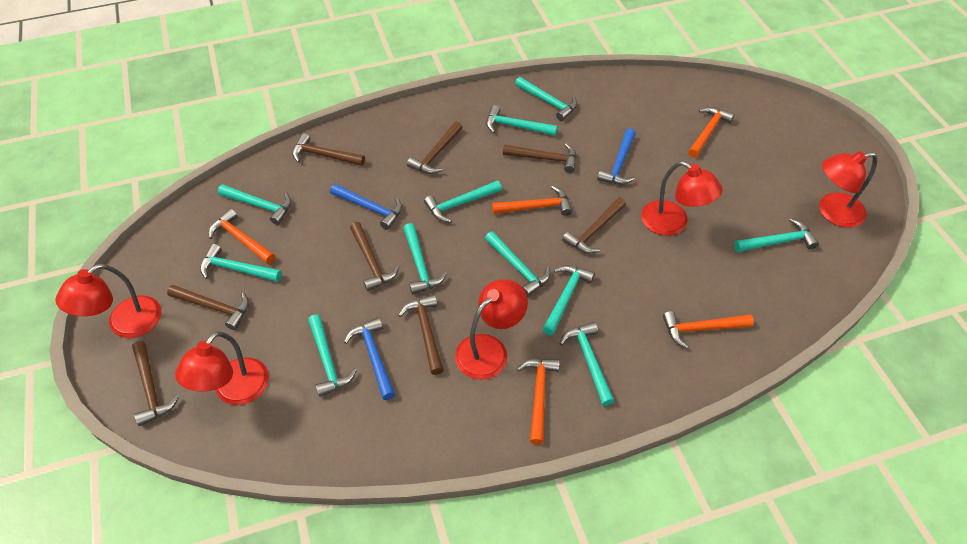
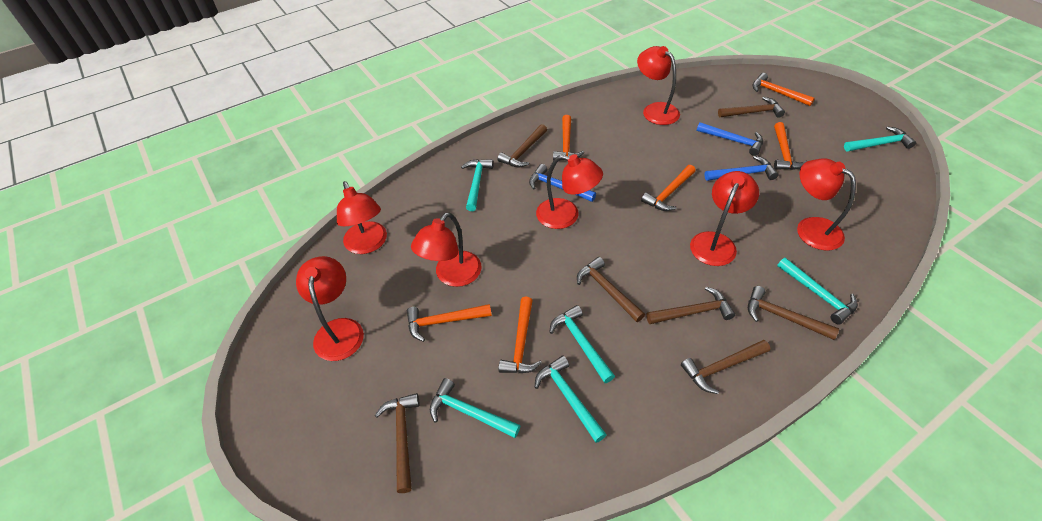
brown hammer: 8 -> 7
orange hammer: 5 -> 6
red lamp: 5 -> 7
turquoise hammer: 11 -> 6

